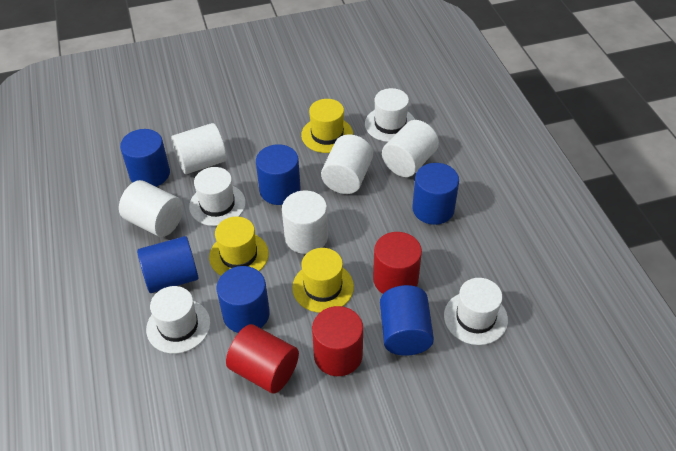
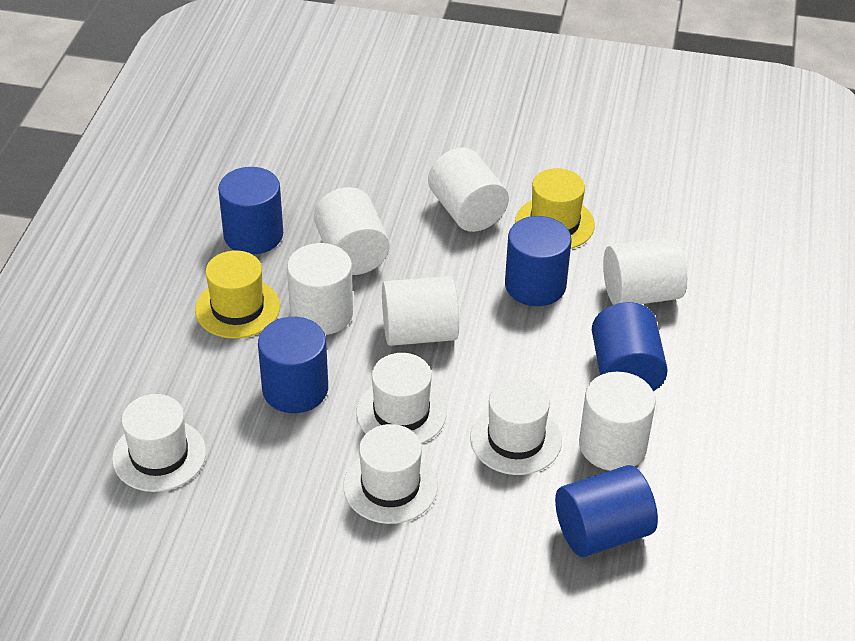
blue cylinder: 6 -> 5
red cylinder: 3 -> 0
white cylinder: 5 -> 6
yellow hat: 3 -> 2

